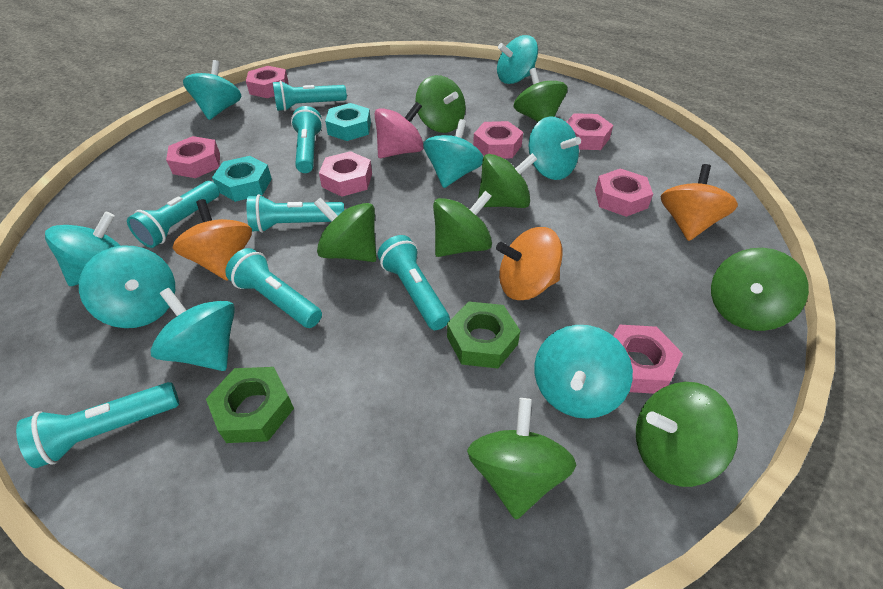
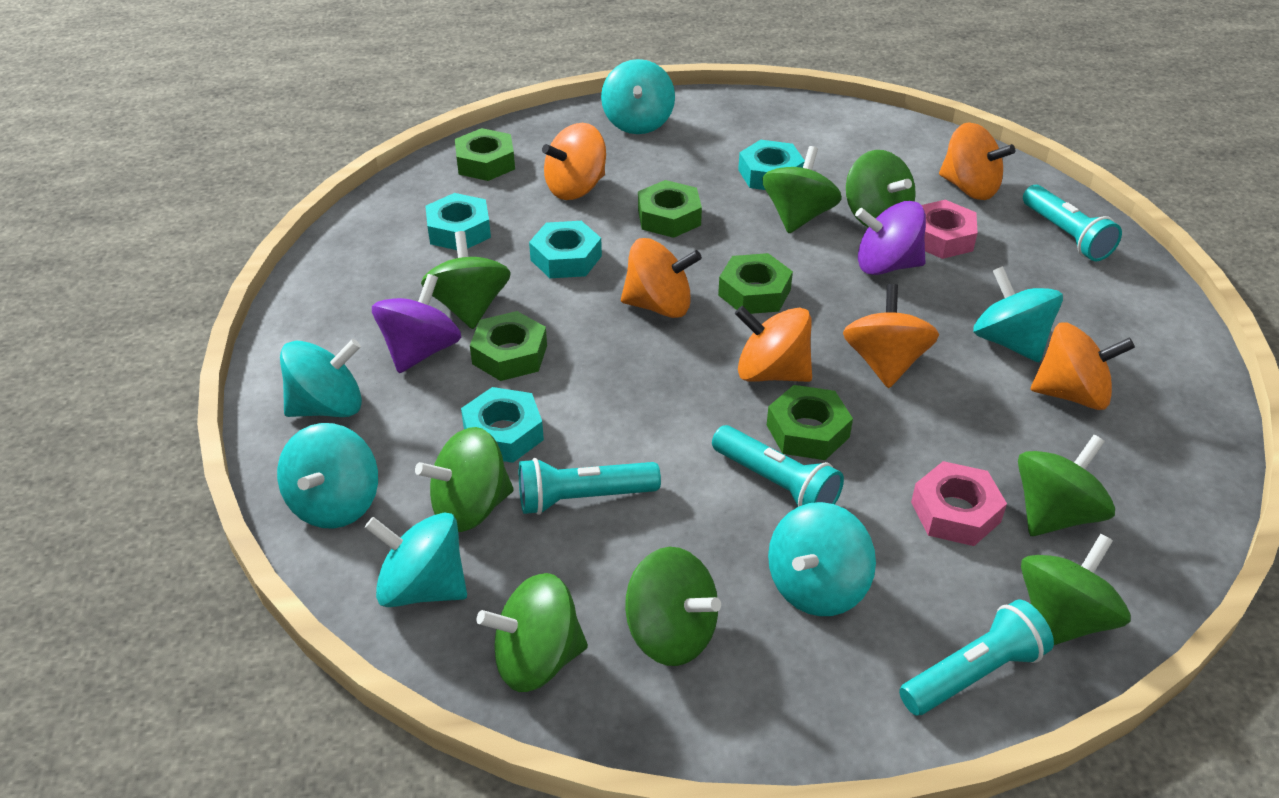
green nut: 2 -> 5
orange spinning top: 3 -> 6
pink nut: 7 -> 2
pink spinning top: 1 -> 0
purple spinning top: 0 -> 2
turquoise flashlight: 7 -> 4
turquoise nut: 2 -> 4
turquoise spinning top: 8 -> 6

